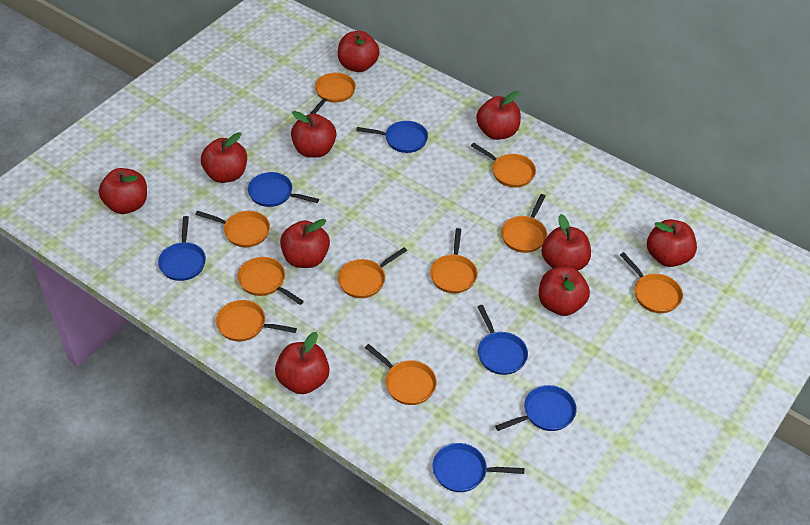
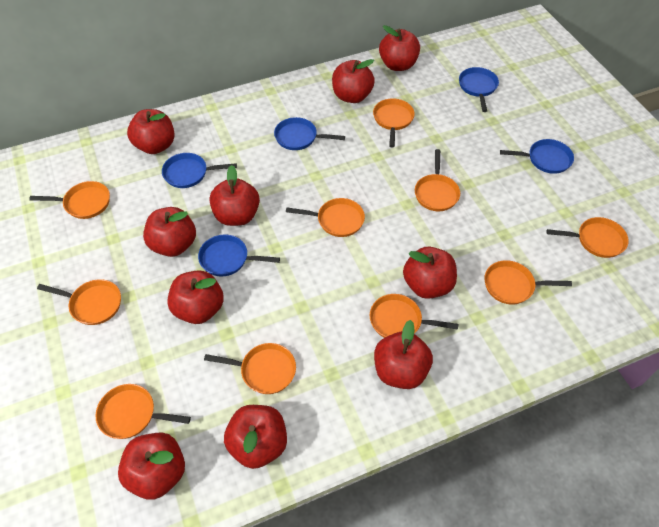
blue pan: 6 -> 5

